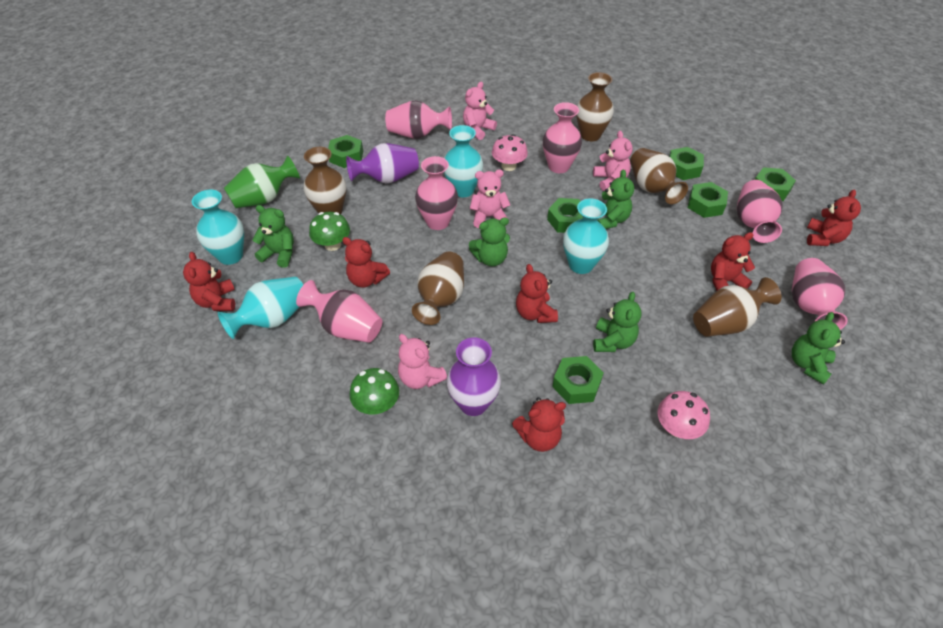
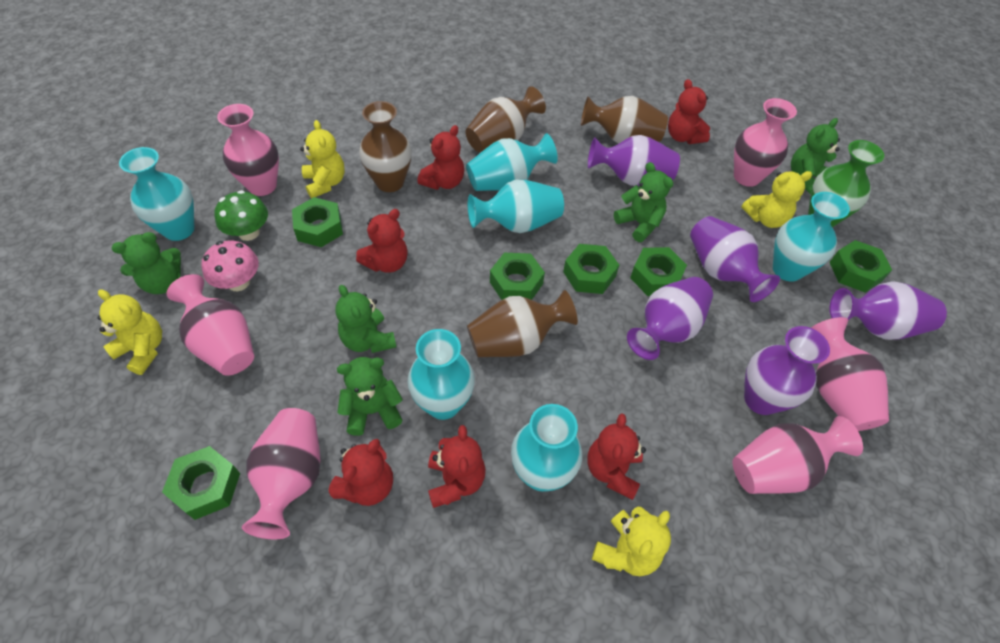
brown vase: 5 -> 4
green mushroom: 2 -> 1
pink mushroom: 2 -> 1
pink teddy bear: 4 -> 0
purple vase: 2 -> 5
turquoise vase: 4 -> 6
yellow teddy bear: 0 -> 4

